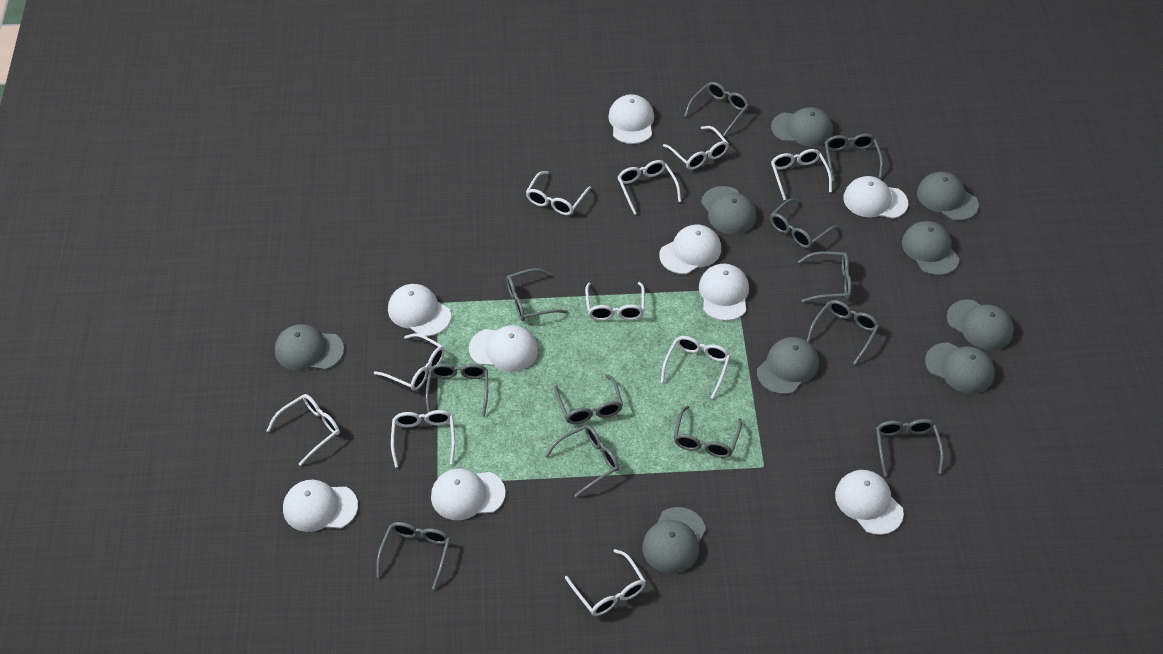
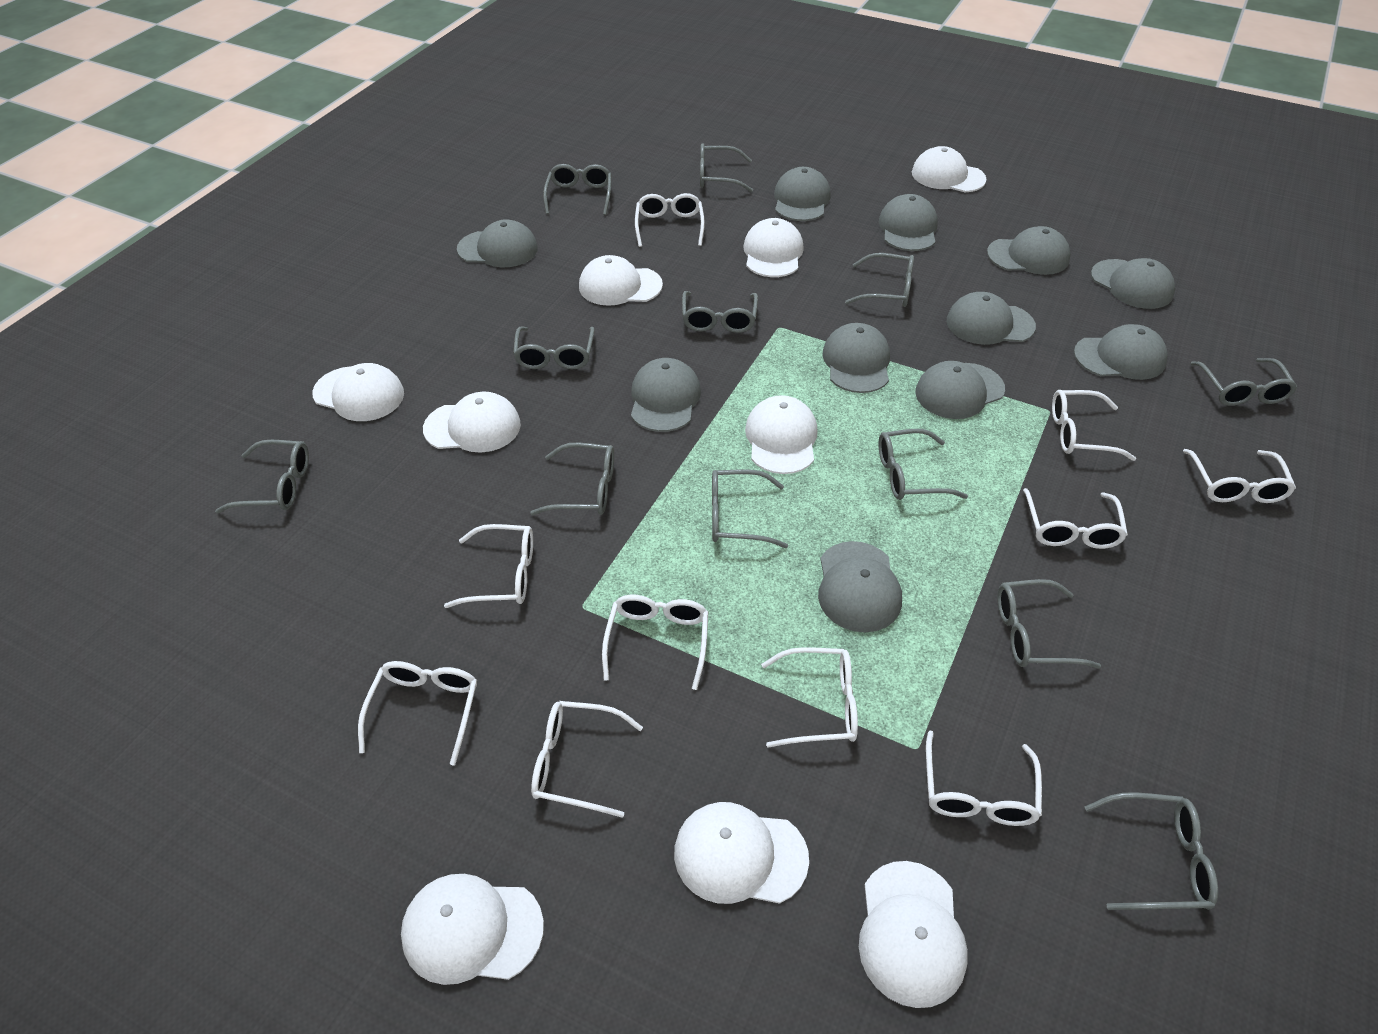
grey cap: 9 -> 11

